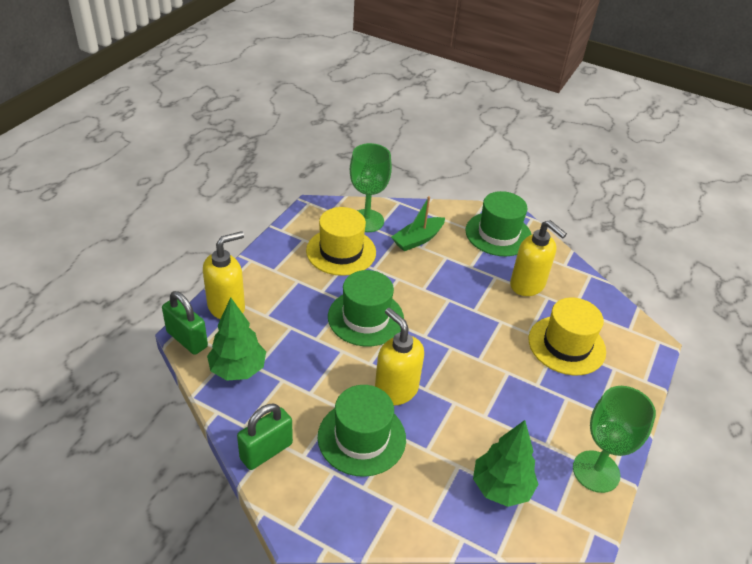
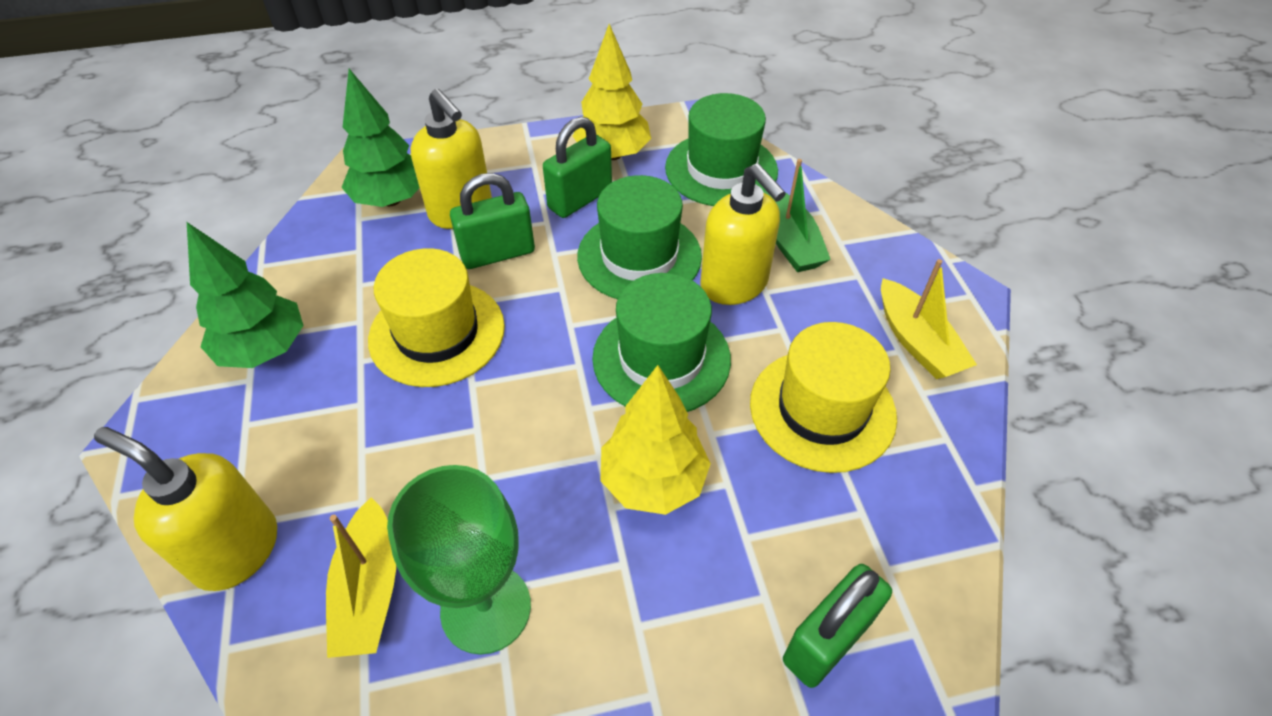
green goblet: 2 -> 1
green padlock: 2 -> 3
yellow boat: 0 -> 2
yellow tree: 0 -> 2

